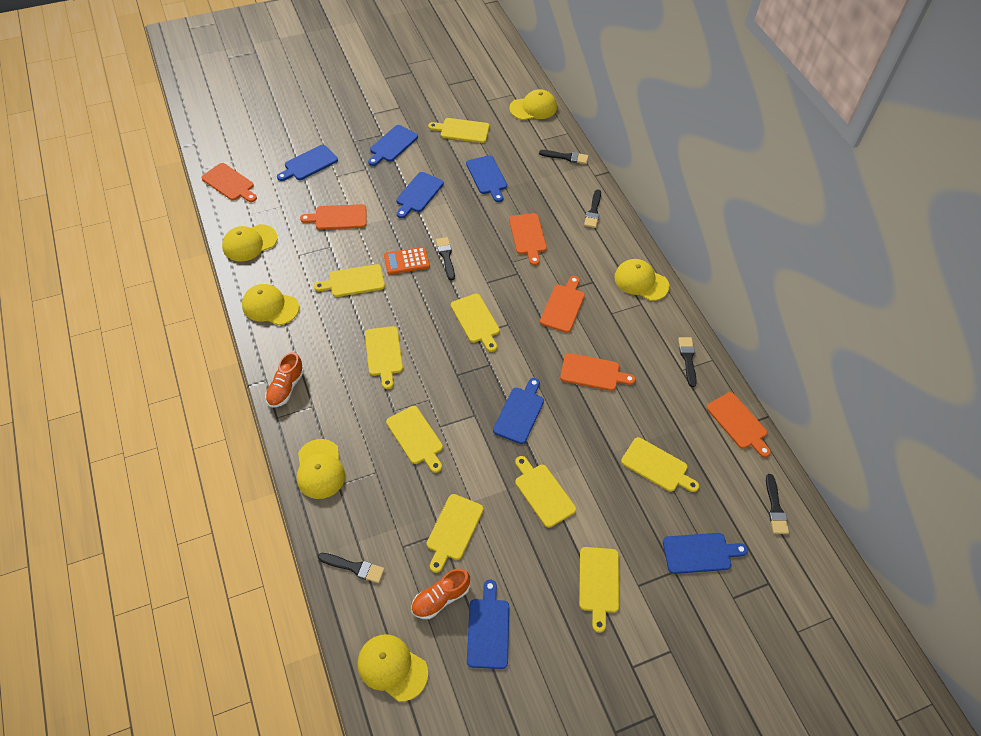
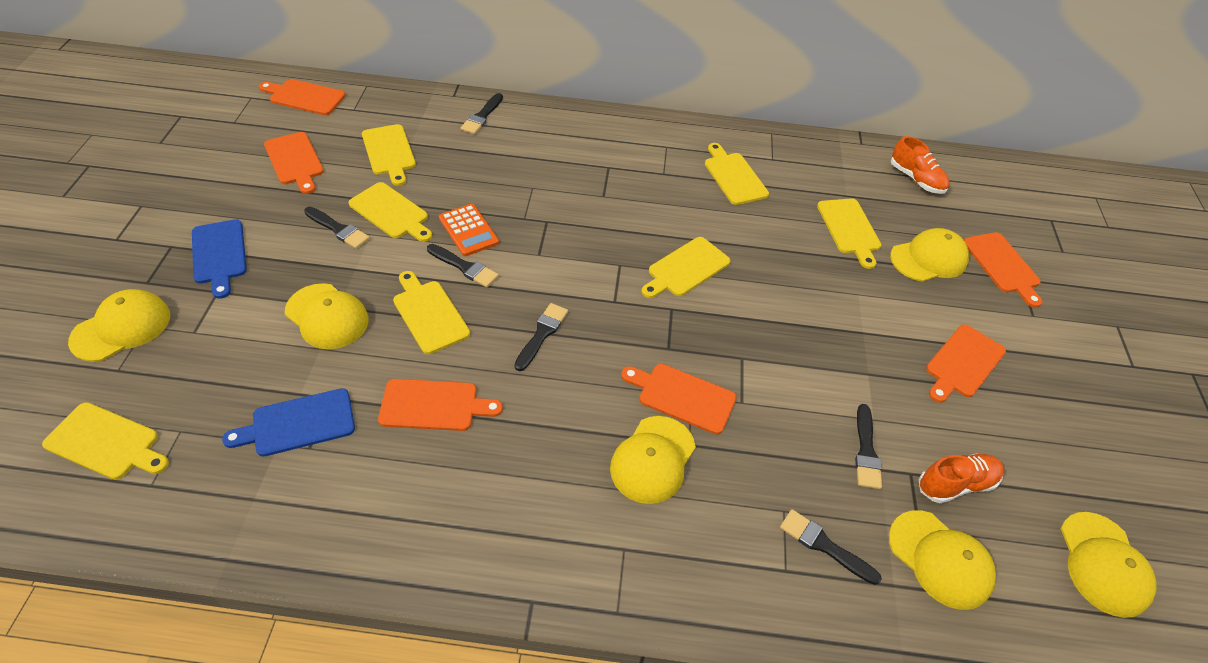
blue cutting board: 7 -> 2
yellow cutting board: 9 -> 7

